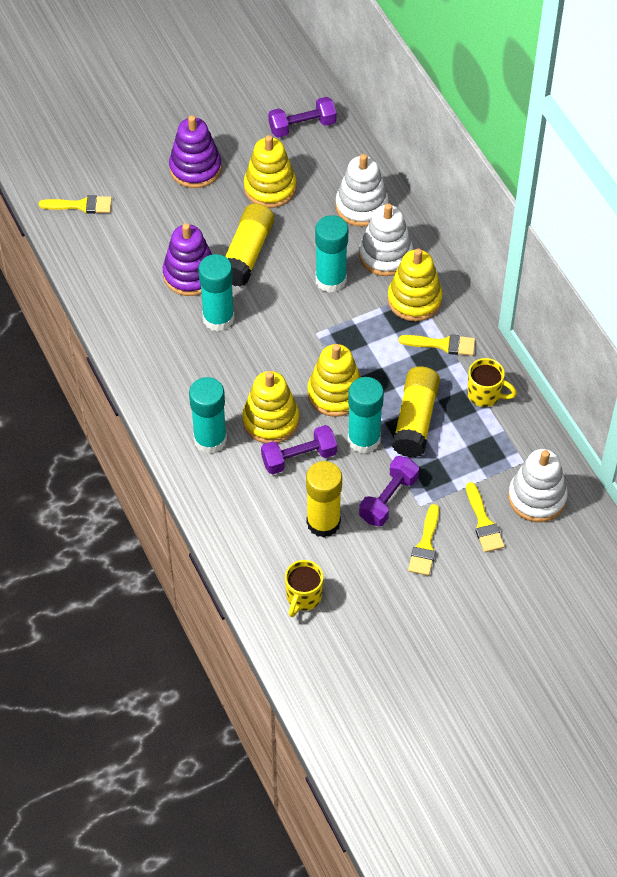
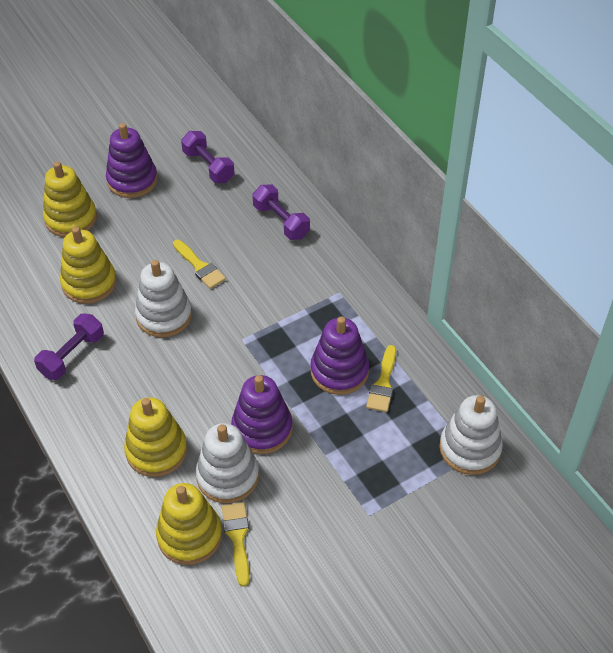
purple stacking toy: 2 -> 3
turquoise glue stick: 4 -> 0
yellow brush: 4 -> 3
yellow glue stick: 3 -> 0
yellow mug: 2 -> 0

